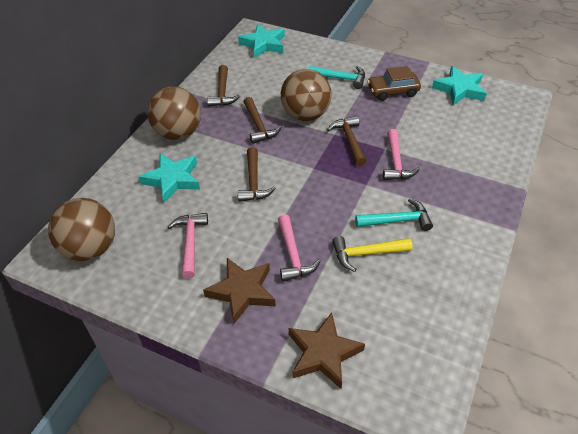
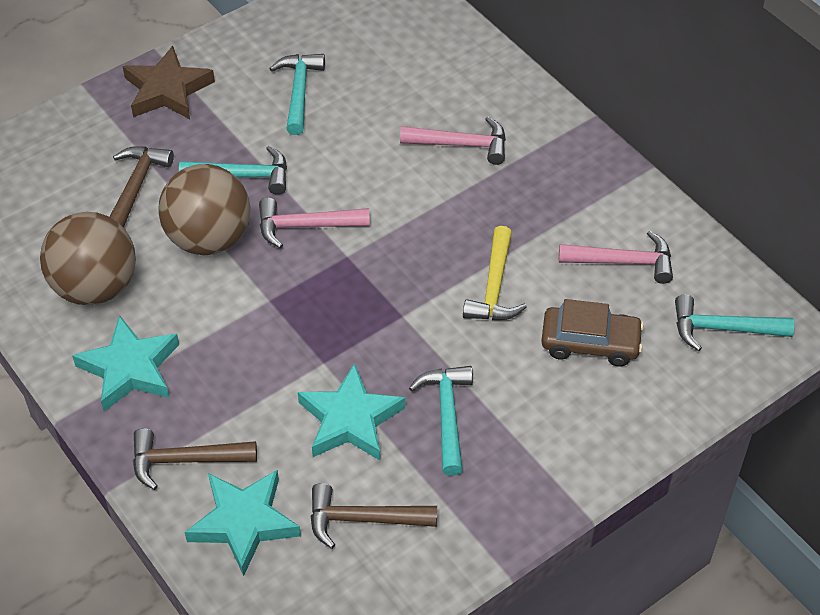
brown ball: 3 -> 2
brown hammer: 4 -> 3
brown star: 2 -> 1
turquoise hammer: 2 -> 4

